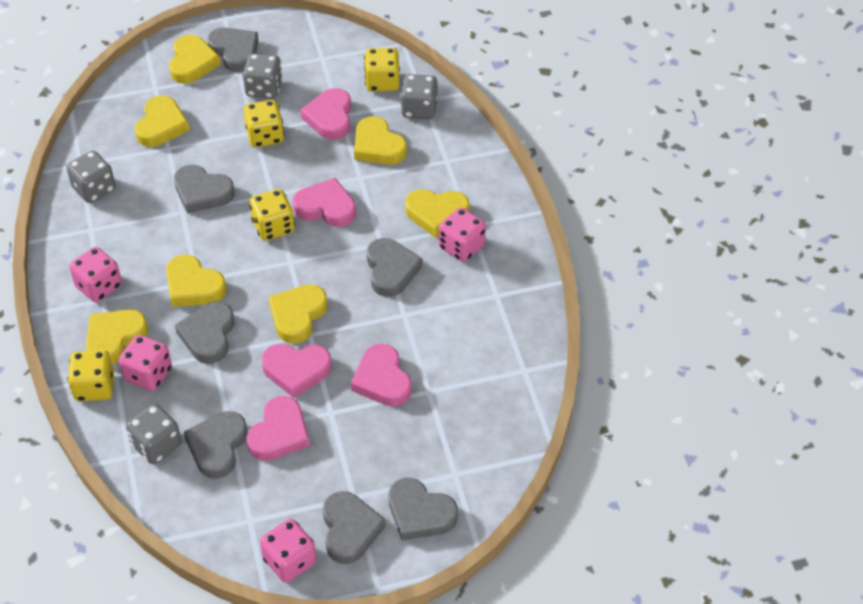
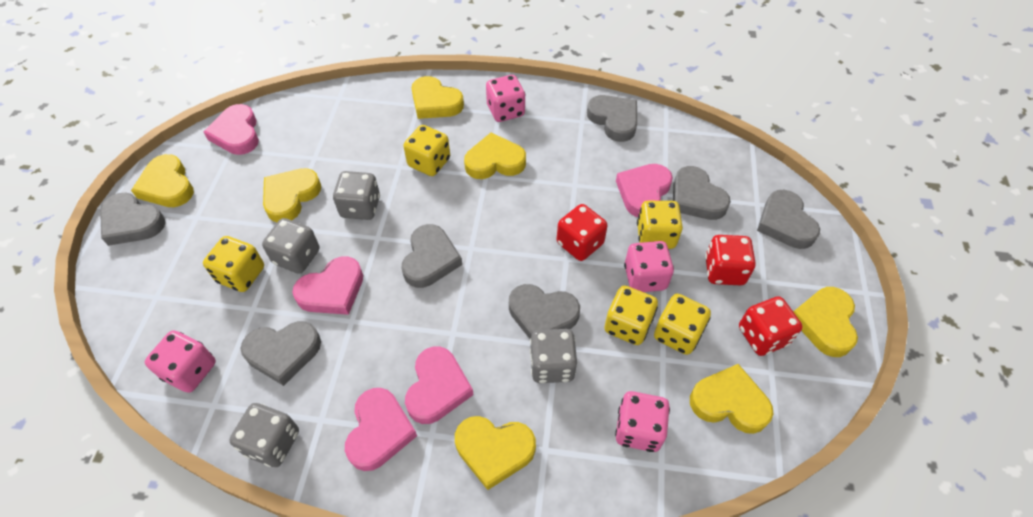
red dice: 0 -> 3
yellow dice: 4 -> 5

